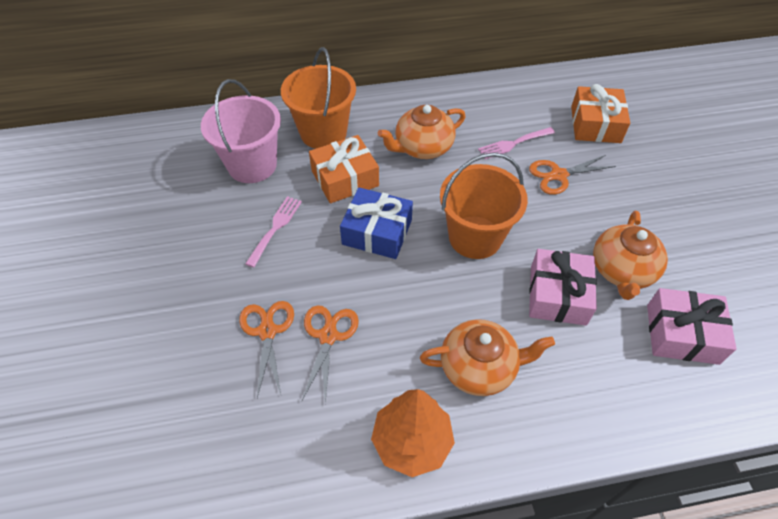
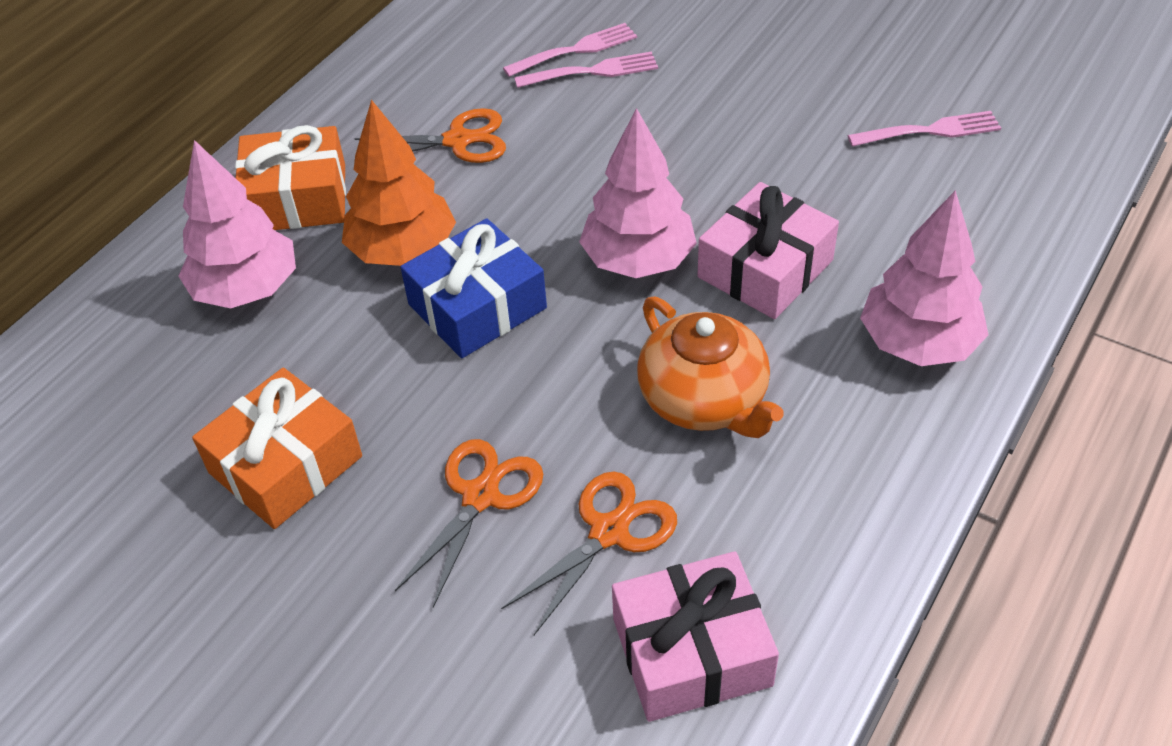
orange bucket: 2 -> 0
orange teapot: 3 -> 1
pink bucket: 1 -> 0
pink fork: 2 -> 3
pink tree: 0 -> 3

